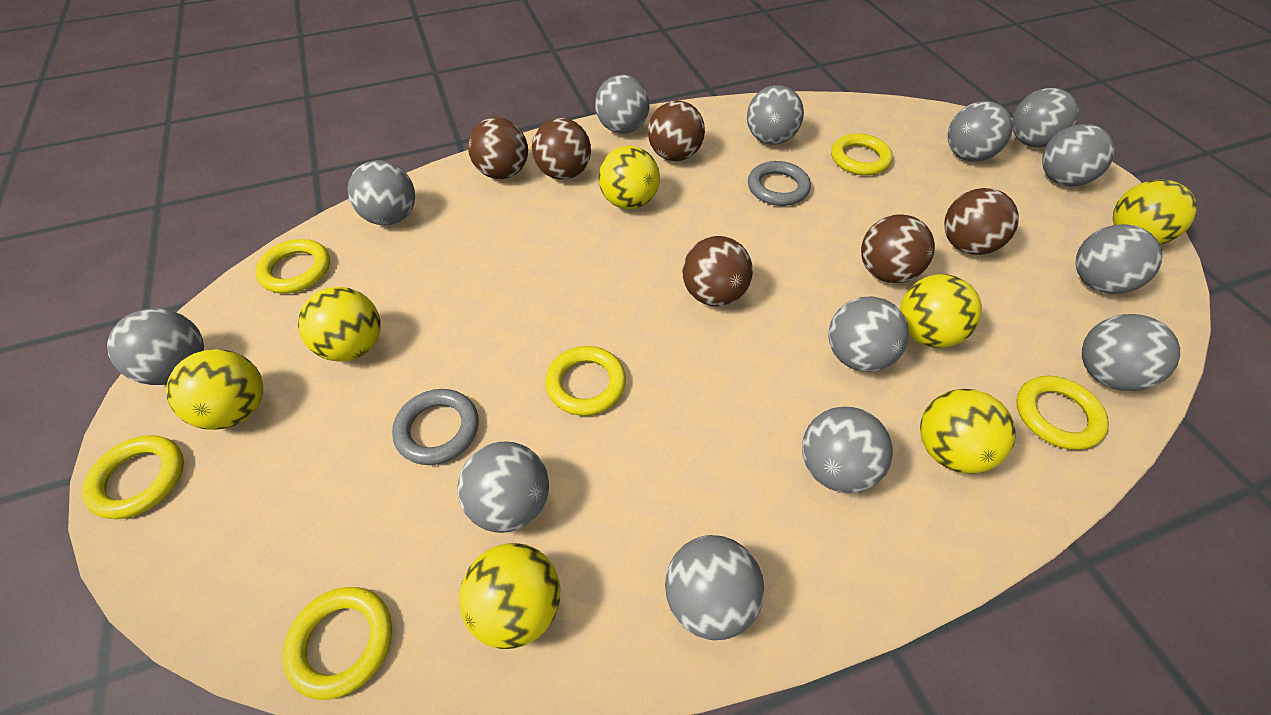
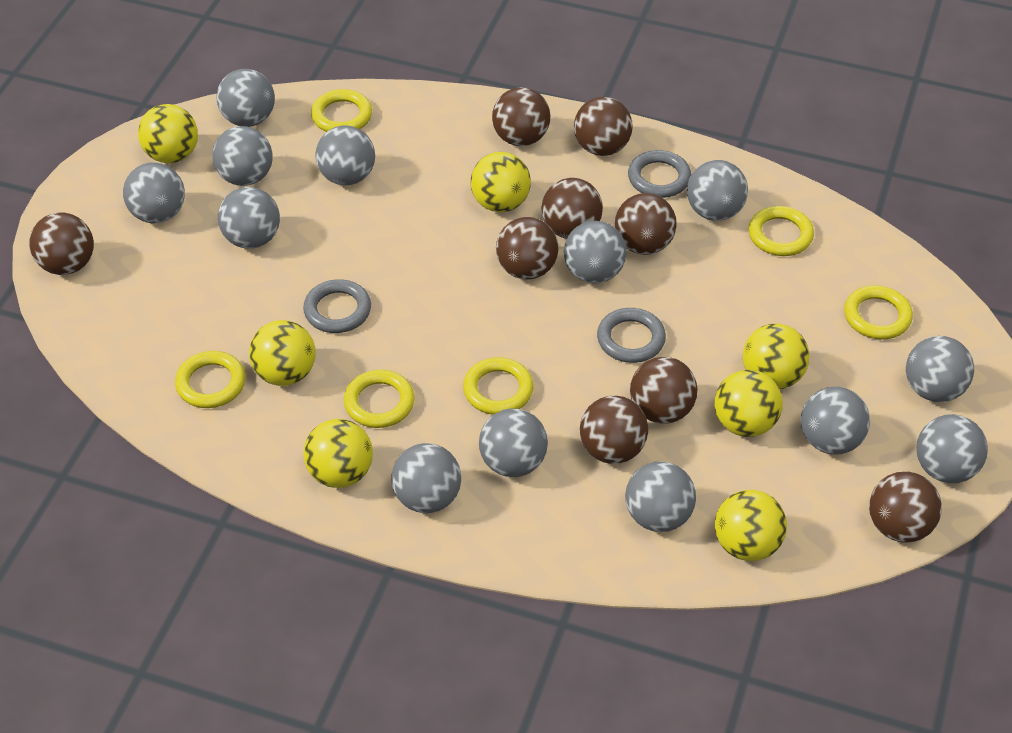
brown ball: 6 -> 9
grey ring: 2 -> 3

